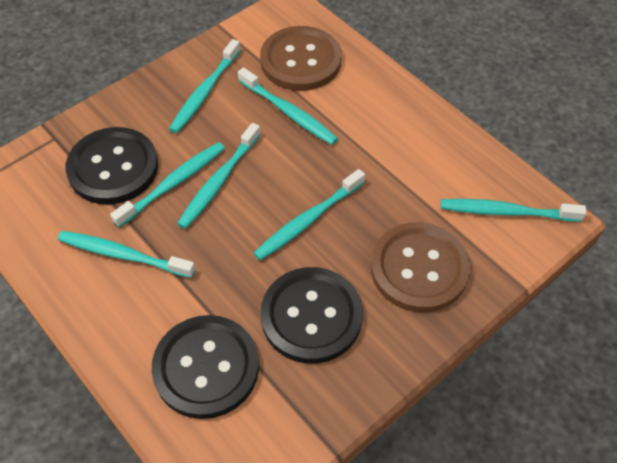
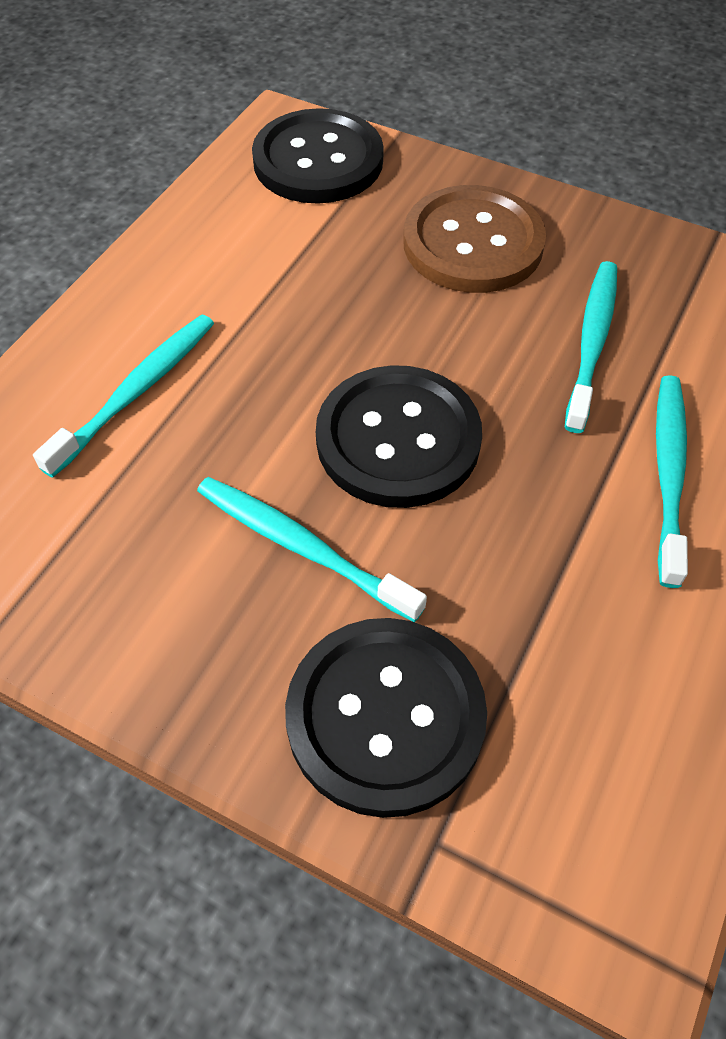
brown button: 2 -> 1
turquoise toothbrush: 7 -> 4

